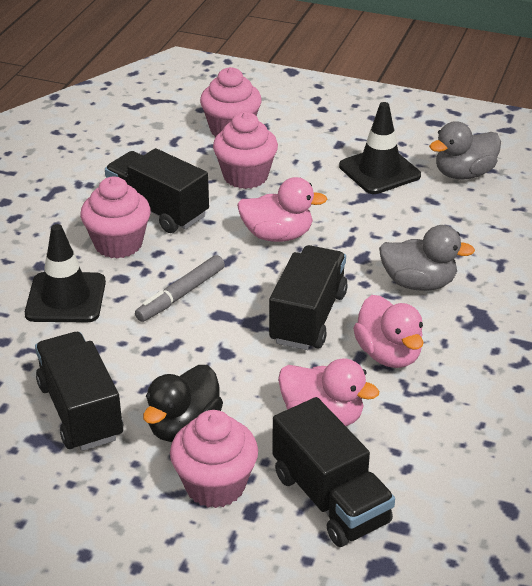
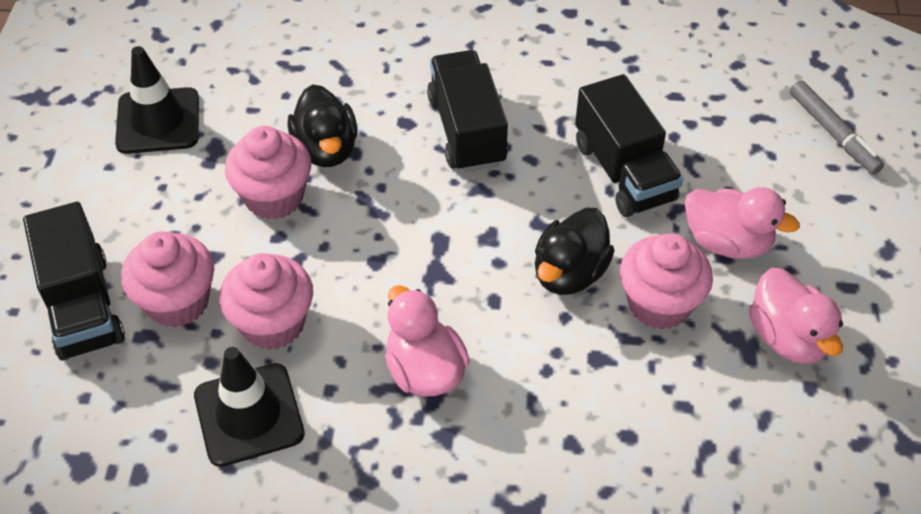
black duck: 1 -> 2
black truck: 4 -> 3
grey duck: 2 -> 0

